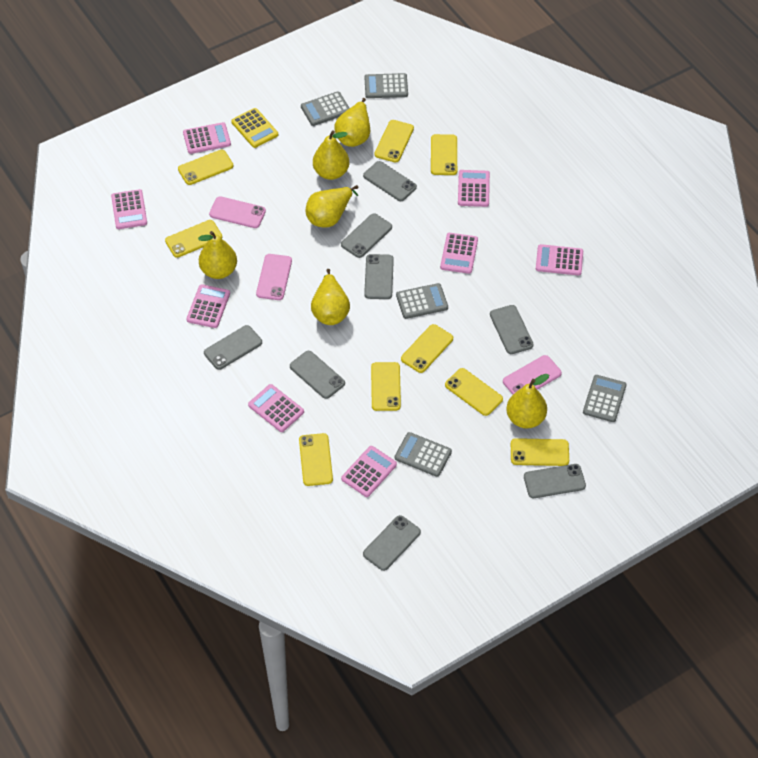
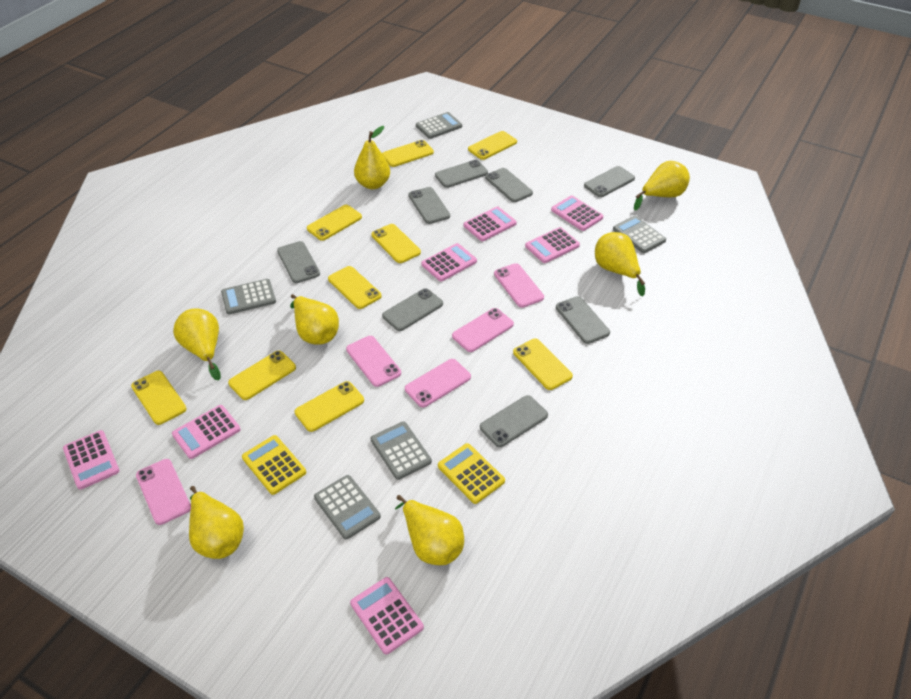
pink calculator: 8 -> 7
pink phone: 3 -> 5
yellow calculator: 1 -> 2
yellow pear: 6 -> 7

